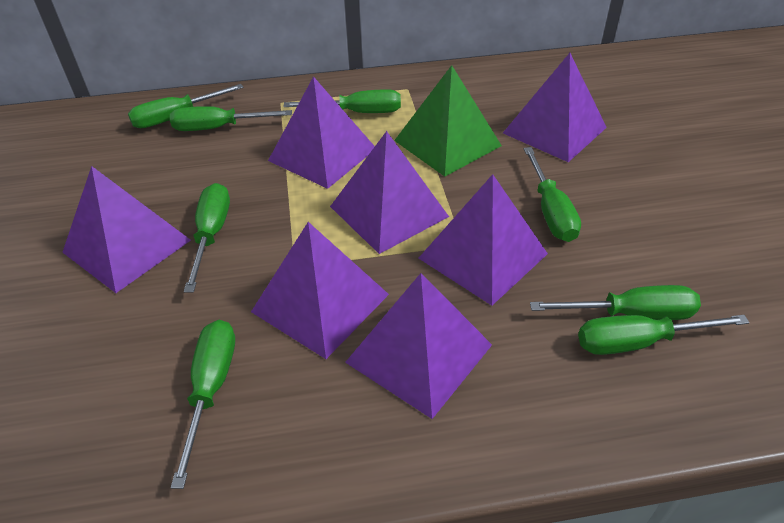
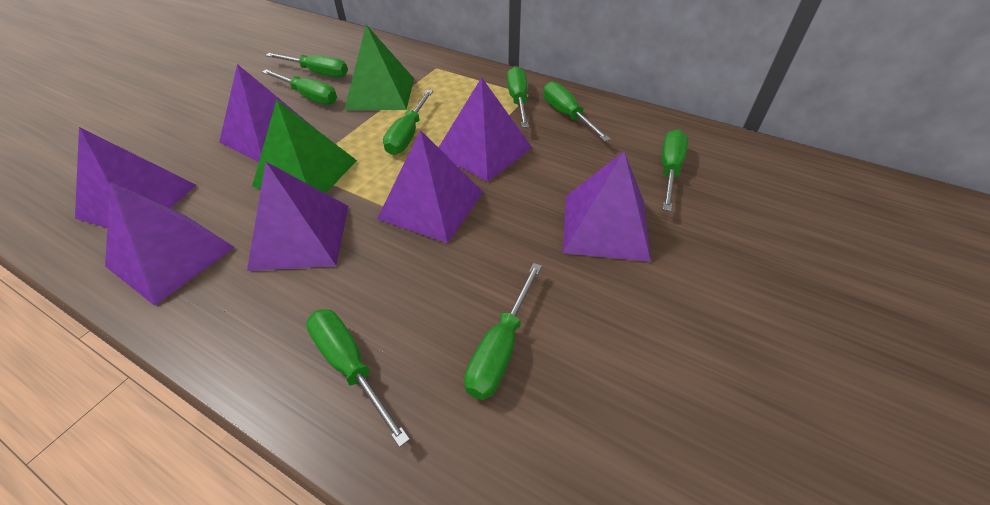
green pyramid: 1 -> 2

